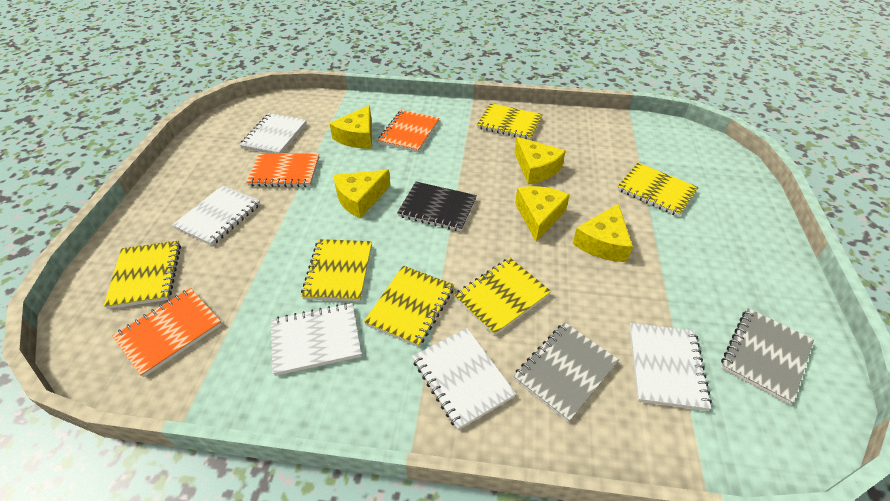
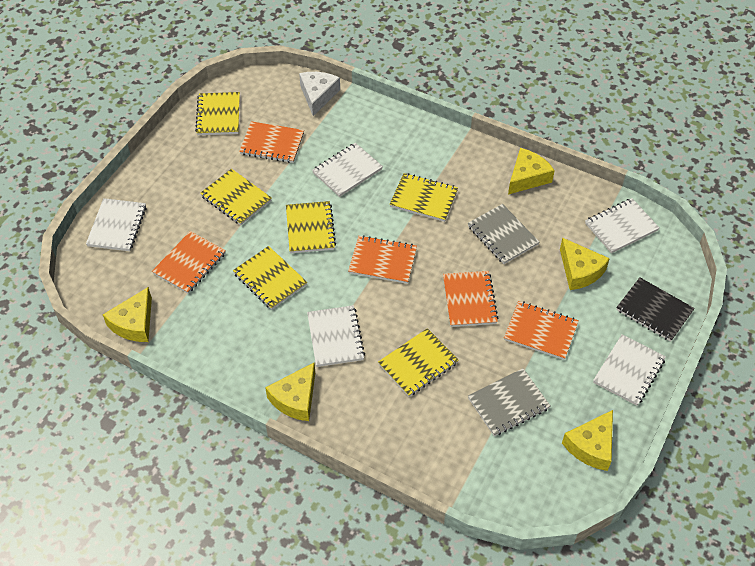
orange notebook: 3 -> 5
white cheese: 0 -> 1

